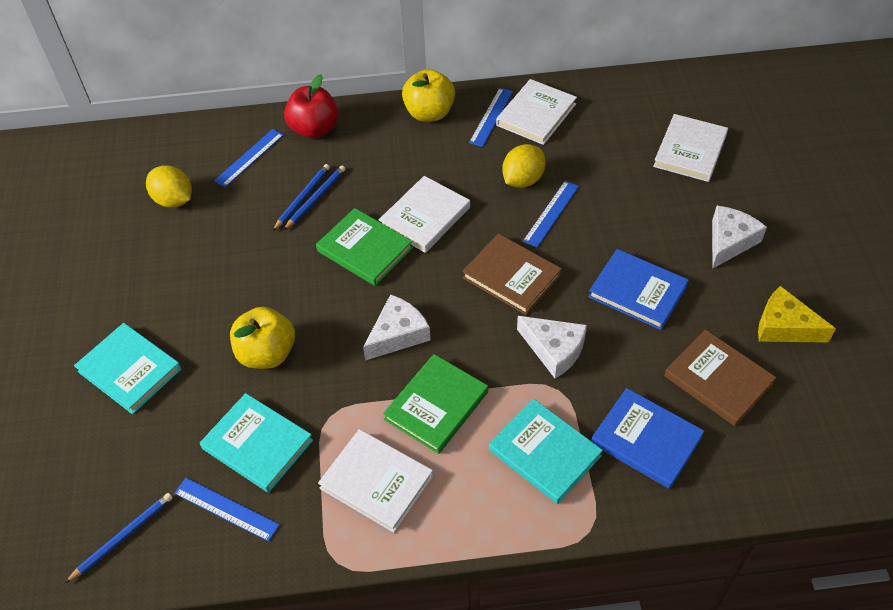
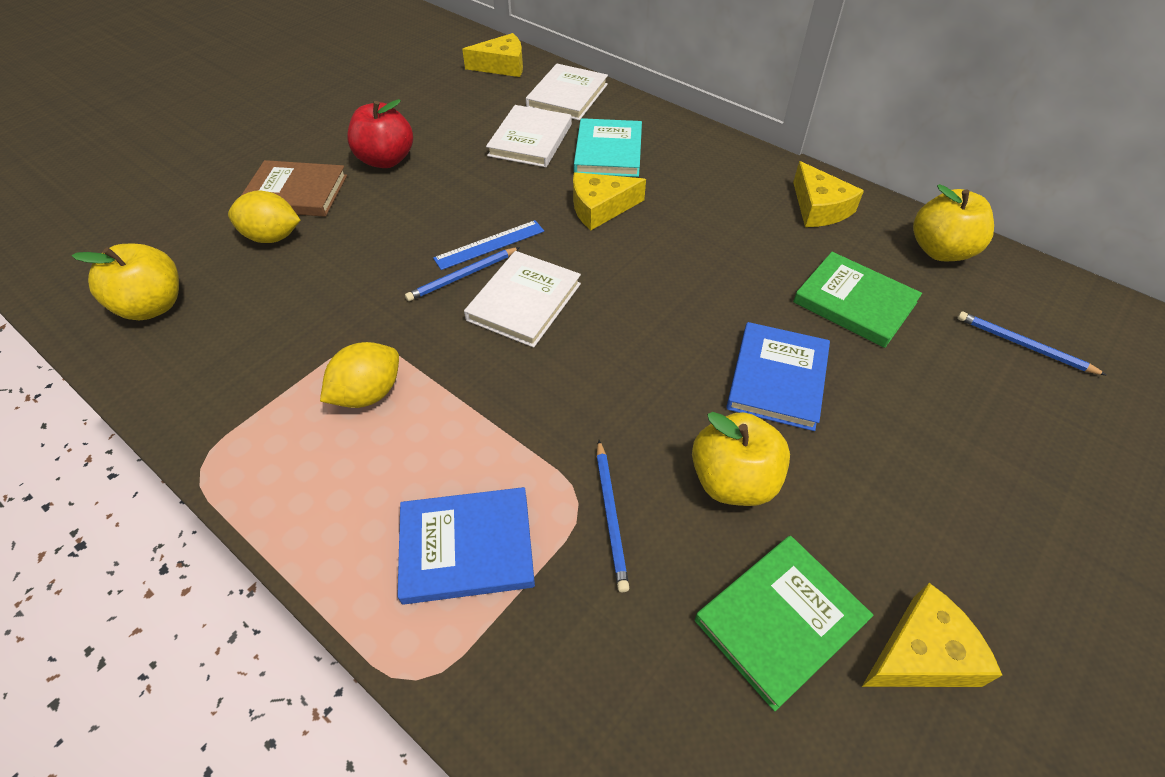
blue ruler: 4 -> 1
brown book: 2 -> 1
turquoise book: 3 -> 1
white book: 4 -> 3
white cheese: 3 -> 0
yellow apple: 2 -> 3
yellow cheese: 1 -> 4

